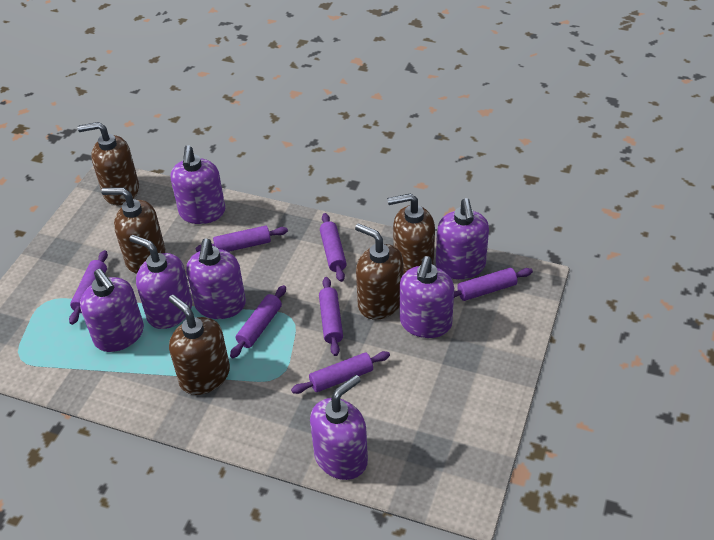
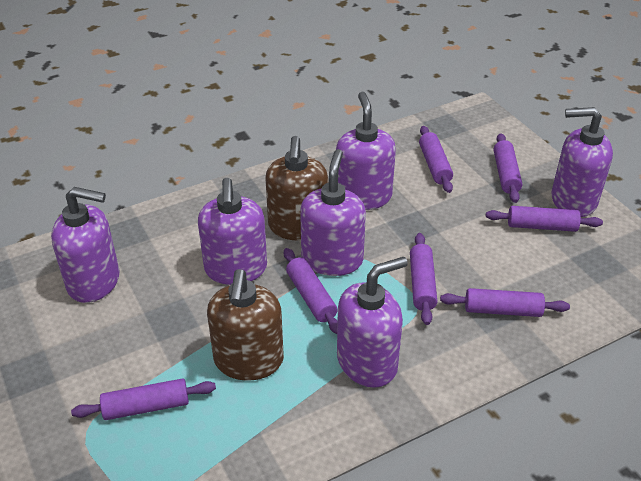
brown soap dispenser: 5 -> 2
purple soap dispenser: 7 -> 6

